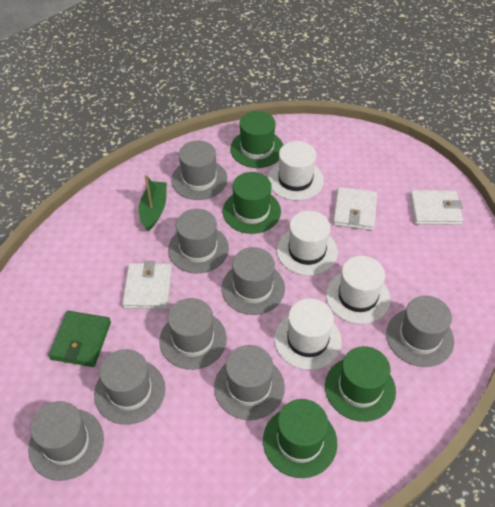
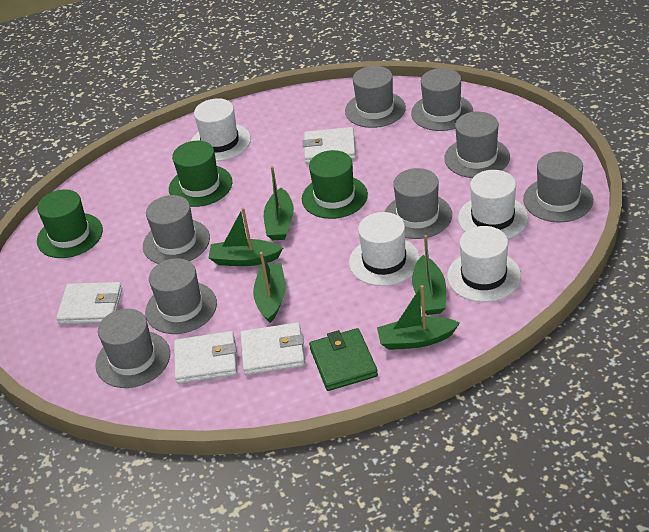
green boat: 1 -> 5
green hat: 4 -> 3
white wallet: 3 -> 4

